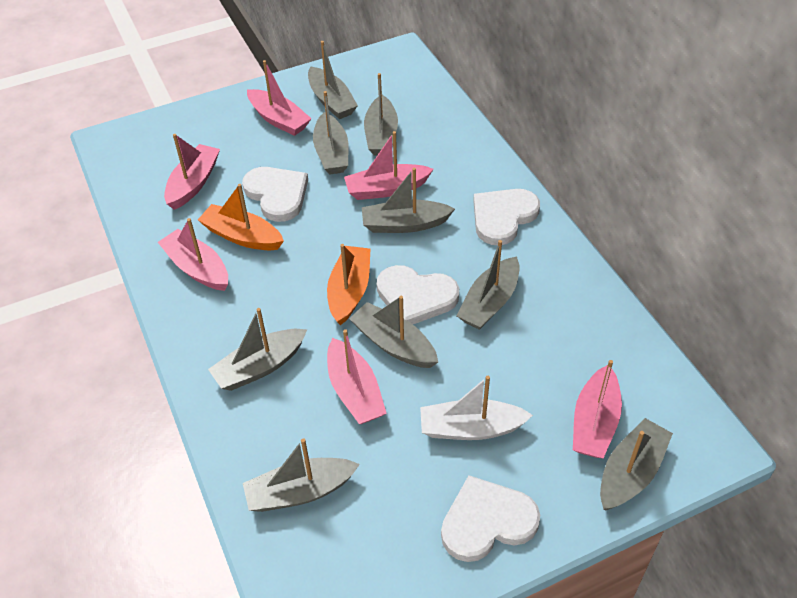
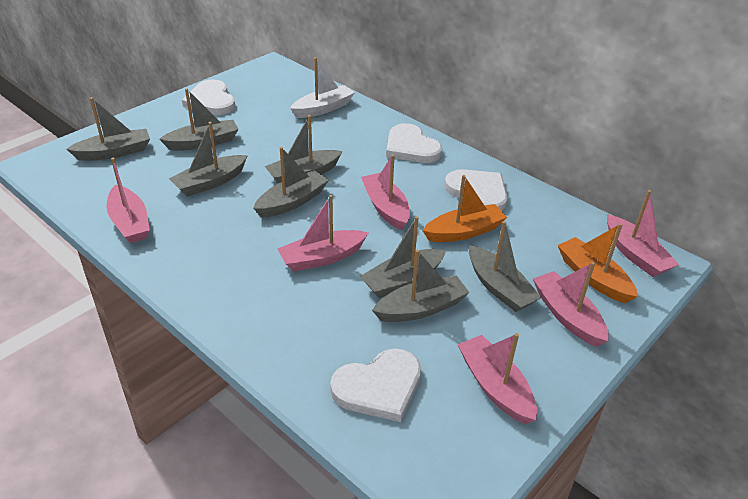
grey boat: 9 -> 8

